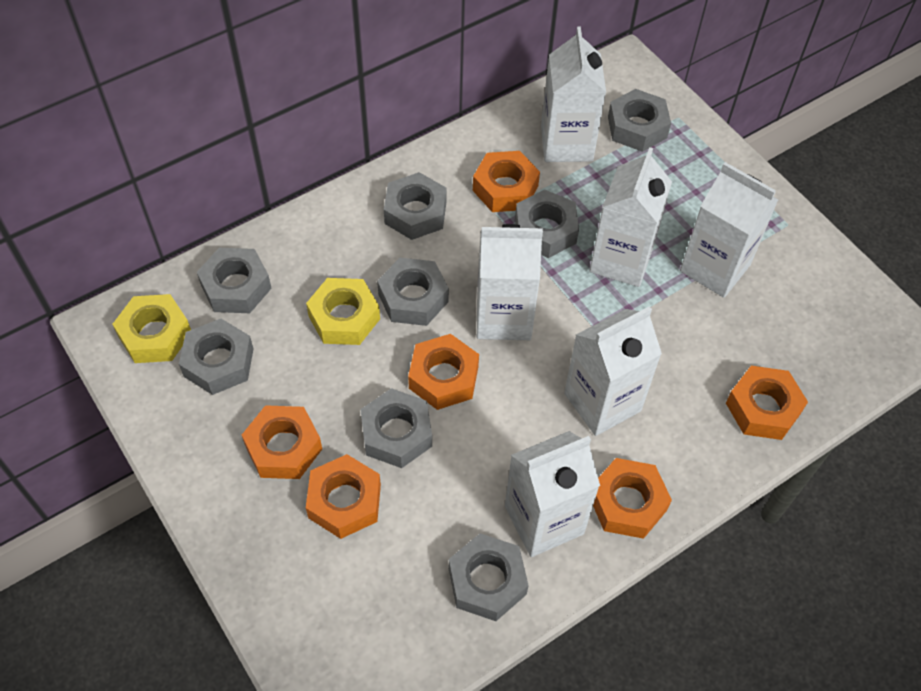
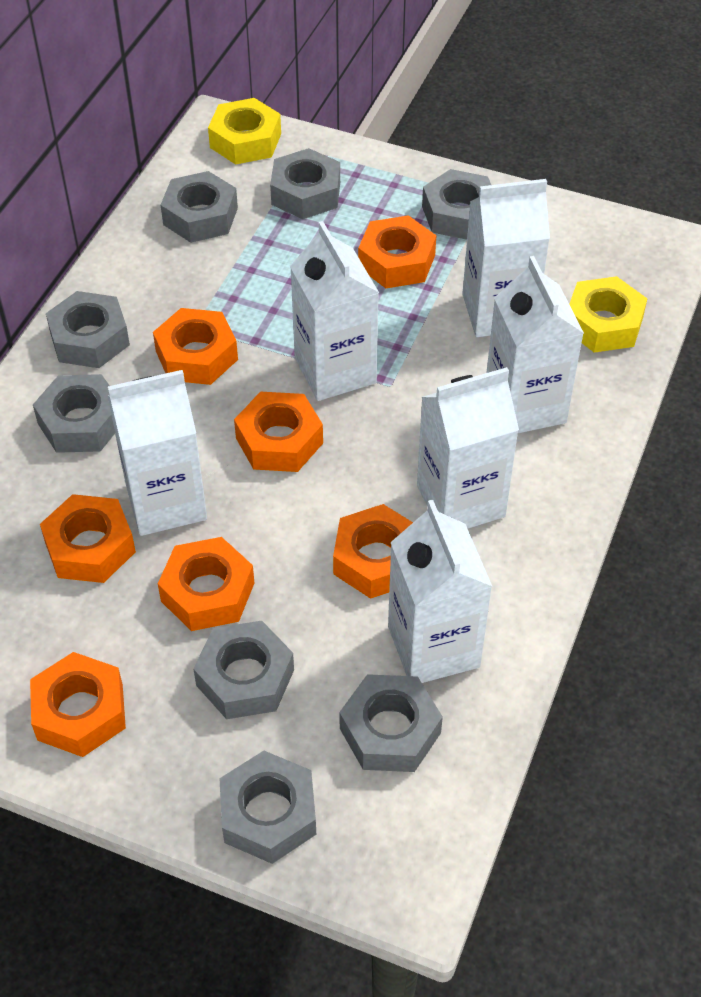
orange nut: 6 -> 7

